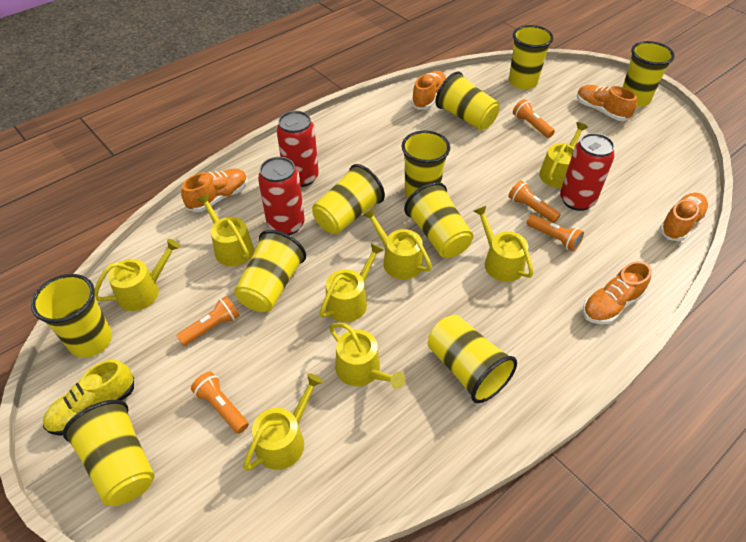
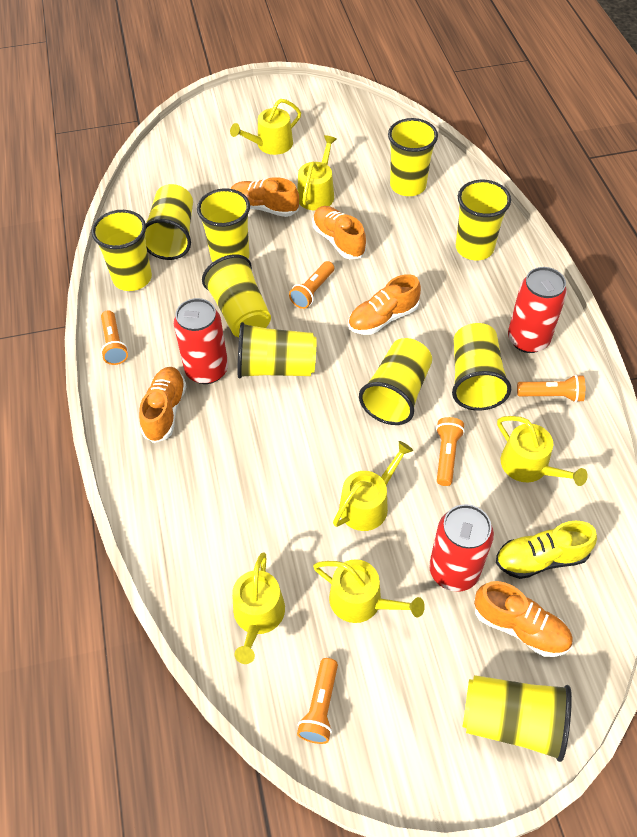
yellow watering can: 8 -> 6

